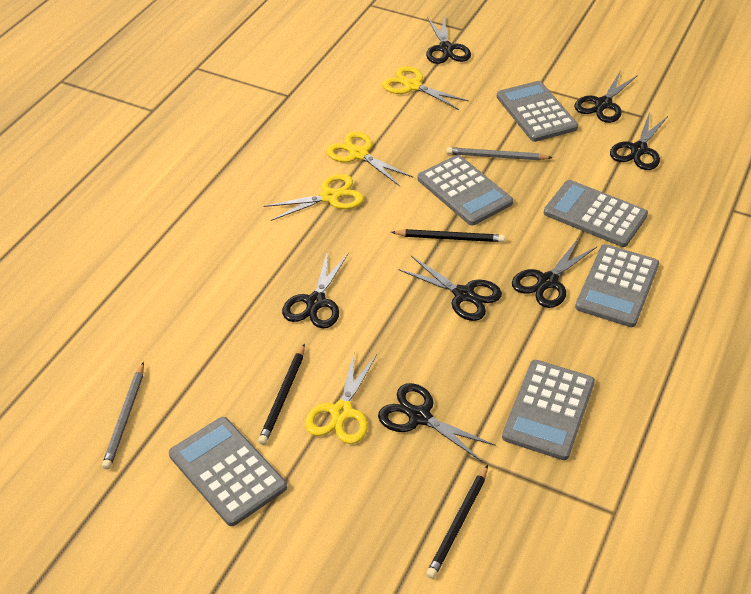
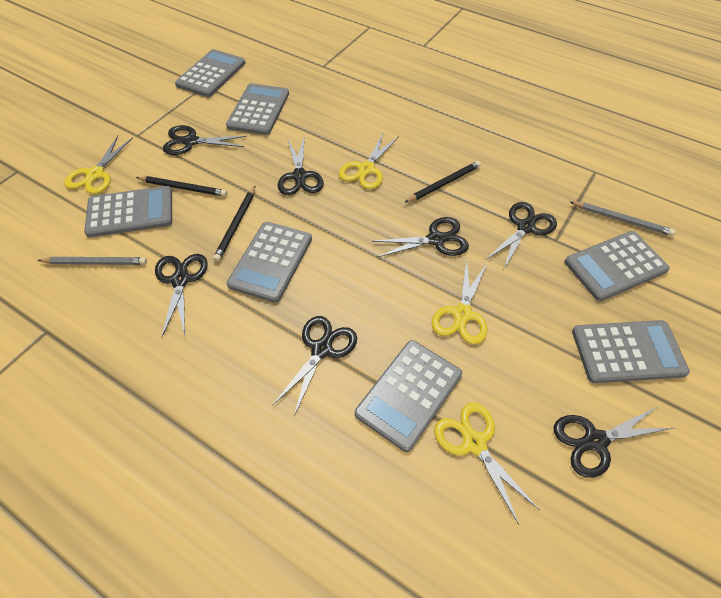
grey calculator: 6 -> 7

